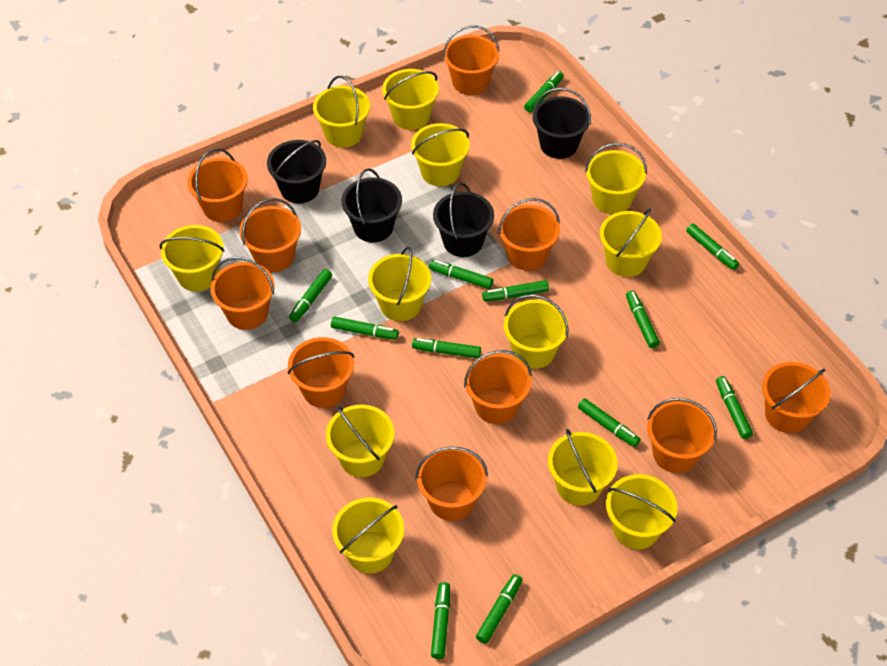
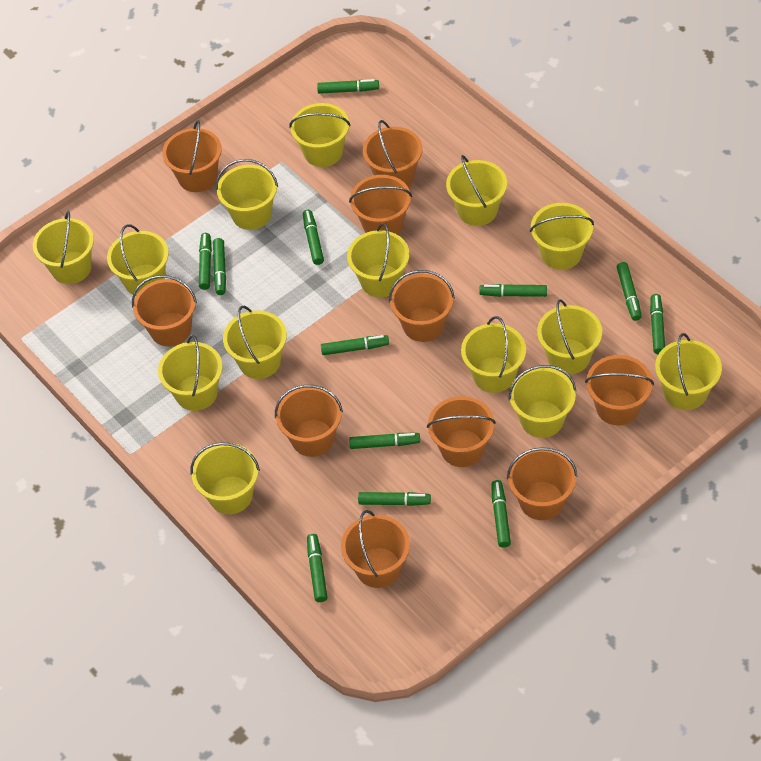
black bucket: 4 -> 0
yellow bucket: 12 -> 14

